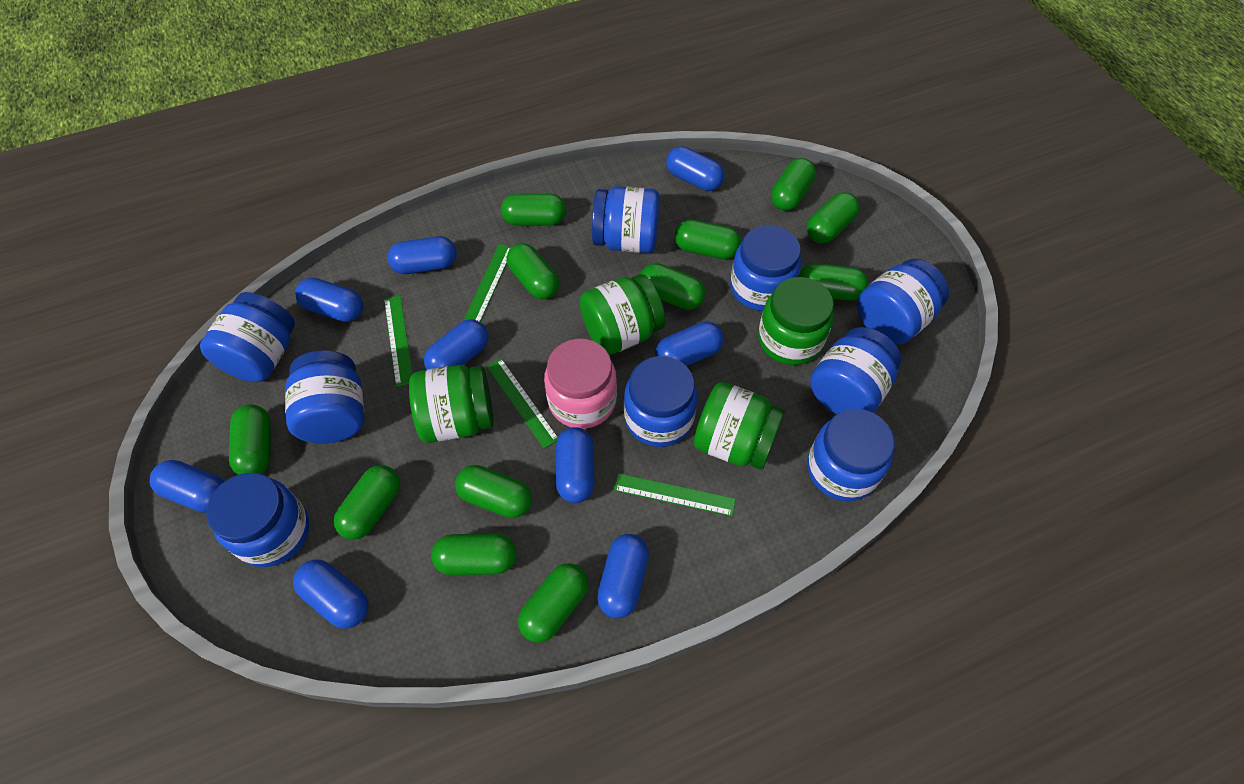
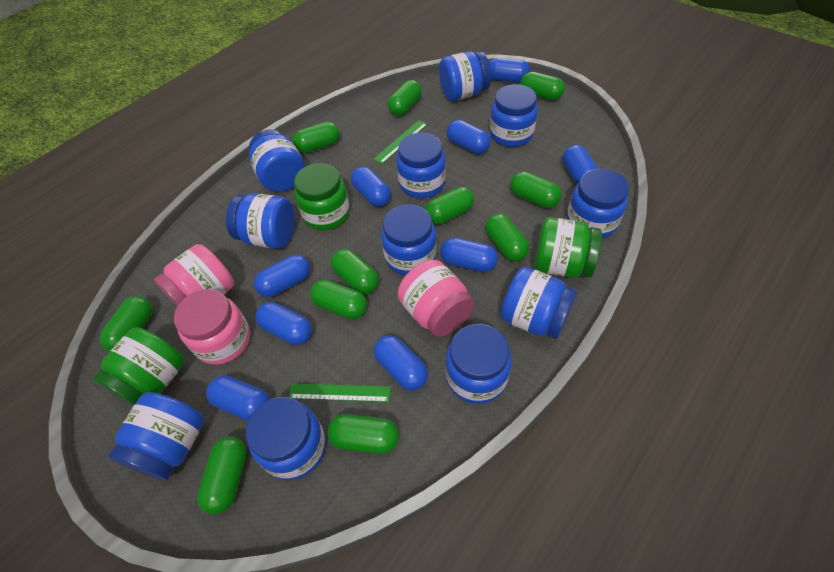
blue jar: 9 -> 11
green capsule: 12 -> 11
green jar: 4 -> 3
green ruler: 4 -> 2
pink jar: 1 -> 3

